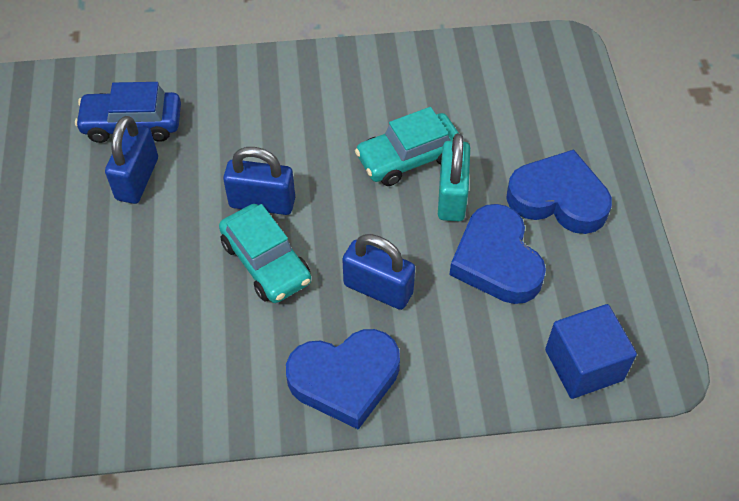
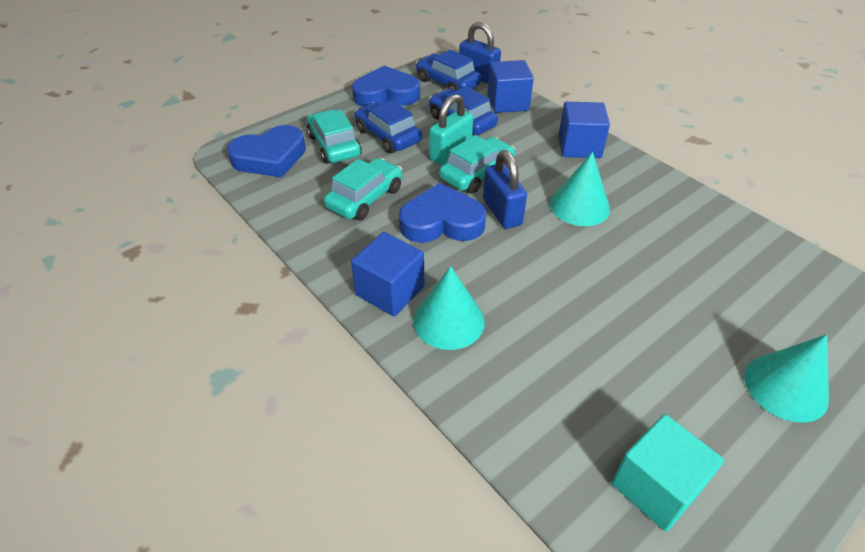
blue car: 1 -> 3
blue cube: 1 -> 3
blue padlock: 3 -> 2
turquoise car: 2 -> 3
turquoise cone: 0 -> 3
turquoise cube: 0 -> 1

